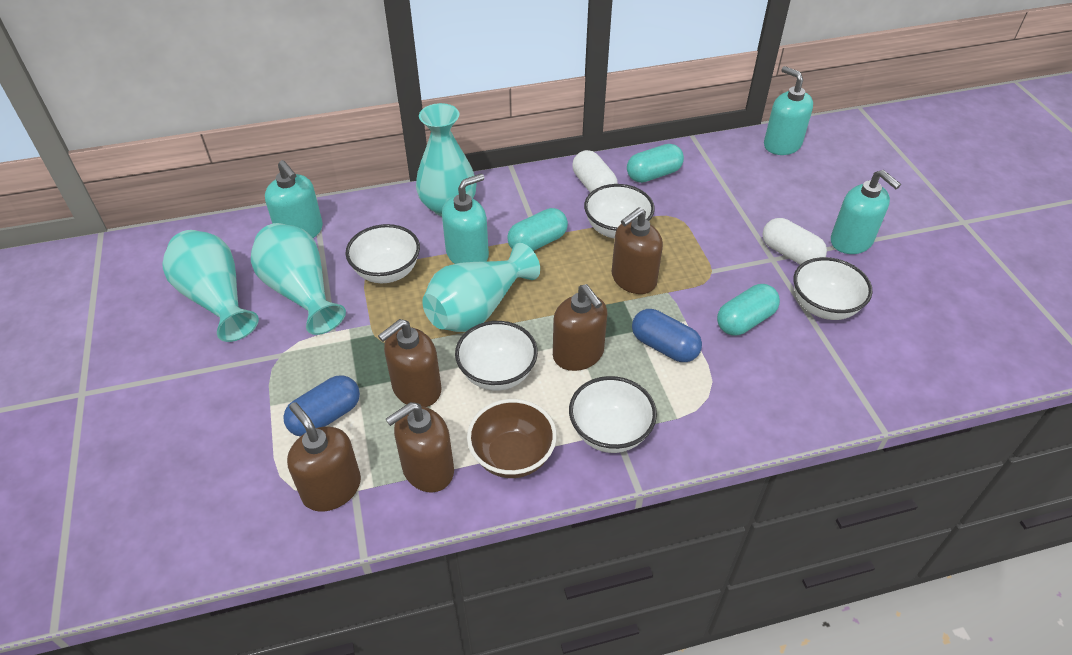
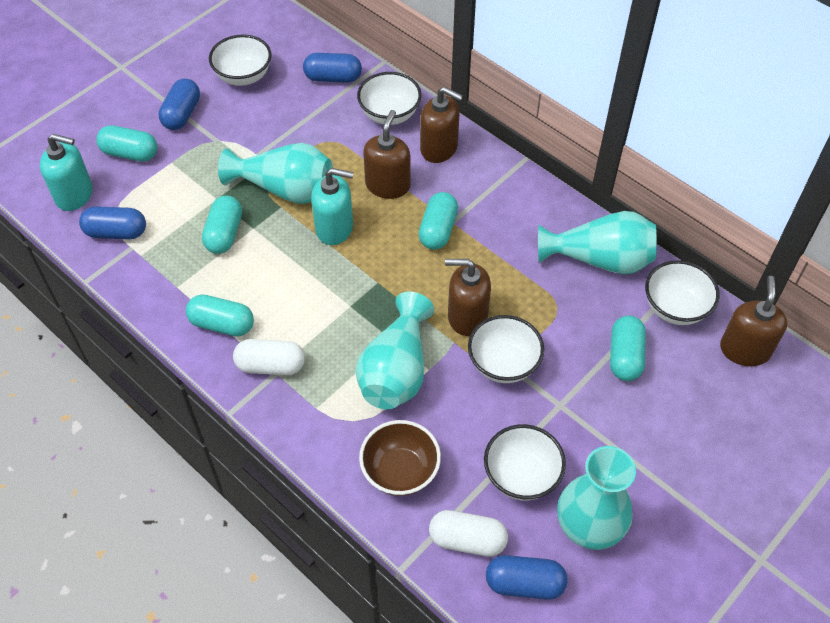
blue capsule: 2 -> 4
brown soap dispenser: 5 -> 4
turquoise capsule: 3 -> 5
turquoise soap dispenser: 4 -> 2

